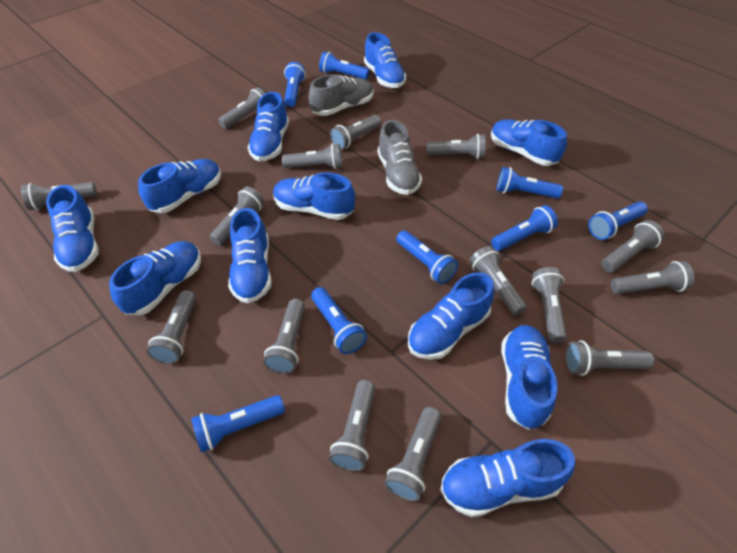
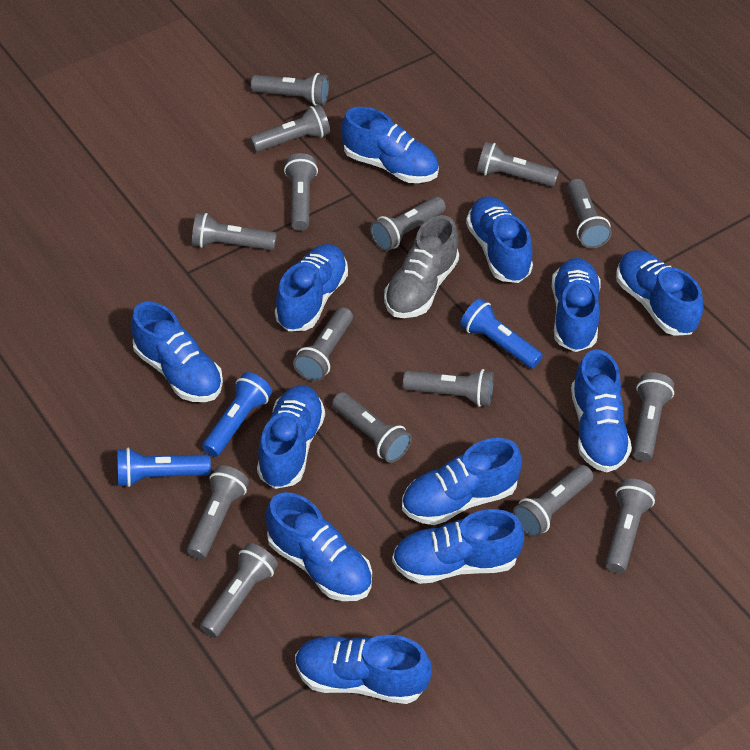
blue flashlight: 8 -> 3
blue shoe: 11 -> 12
grey shoe: 2 -> 1

